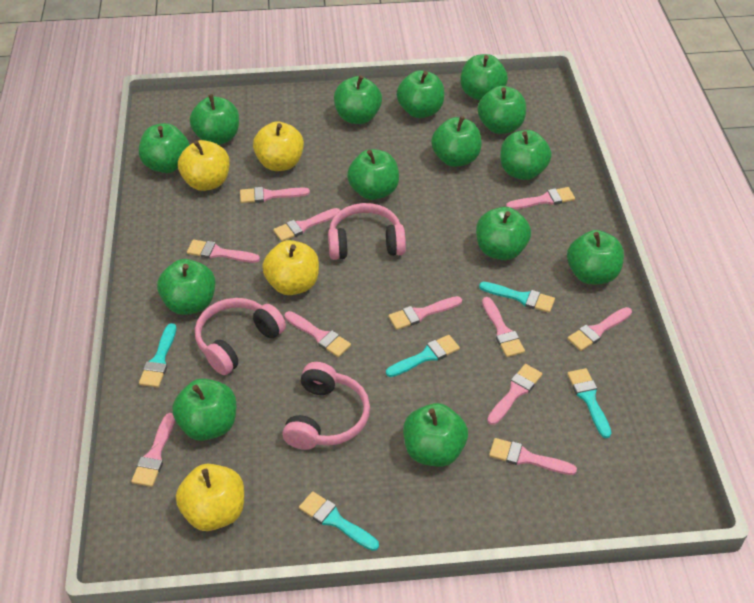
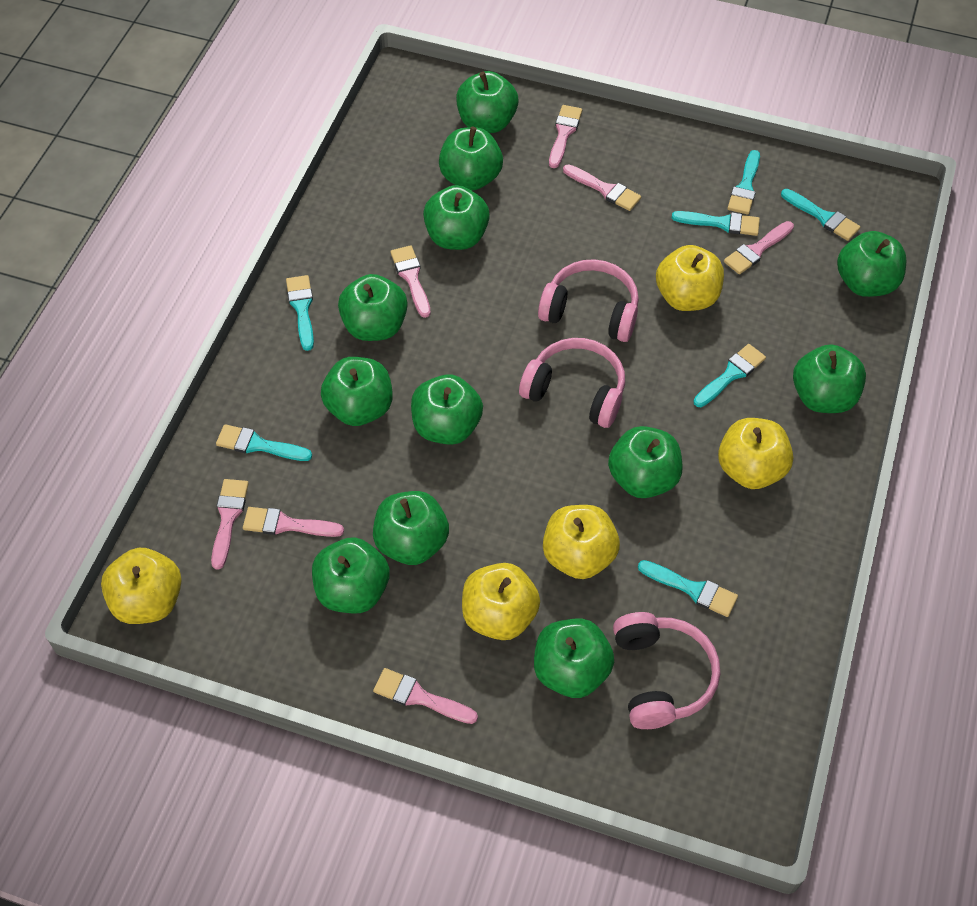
green apple: 14 -> 12
pink brush: 11 -> 7
turquoise brush: 5 -> 7
yellow apple: 4 -> 5

